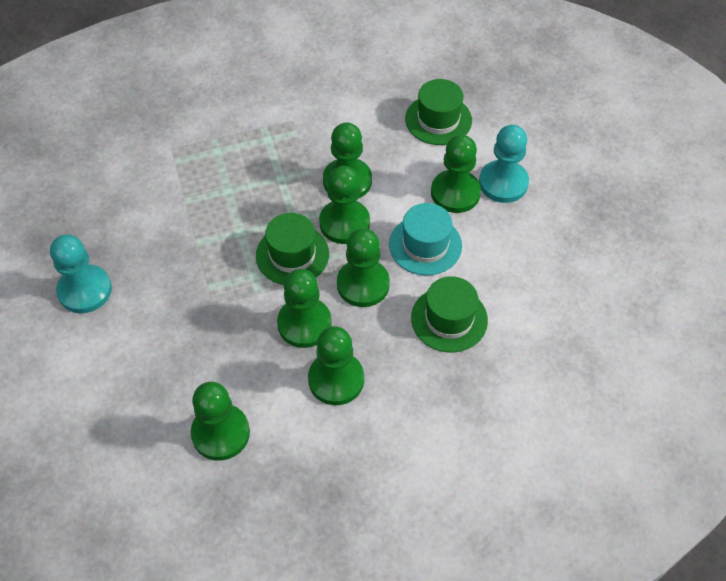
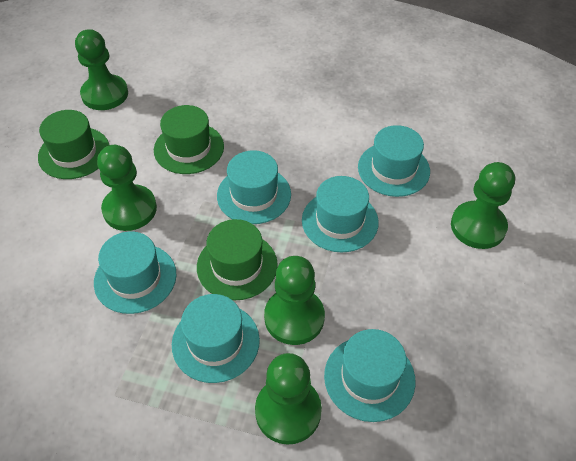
green pawn: 7 -> 5
turquoise hat: 1 -> 6
turquoise pawn: 2 -> 0

